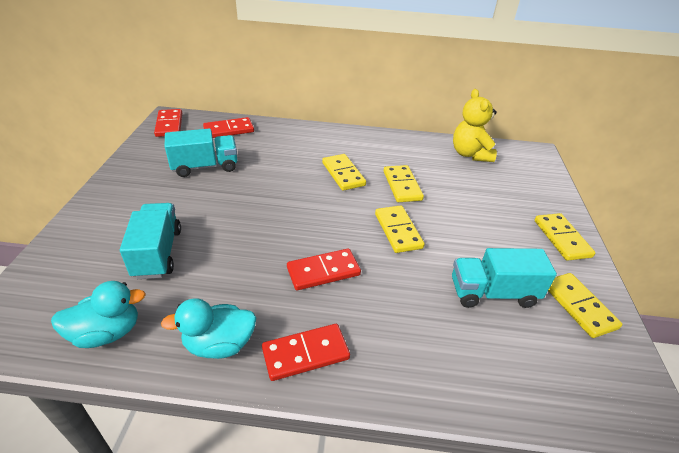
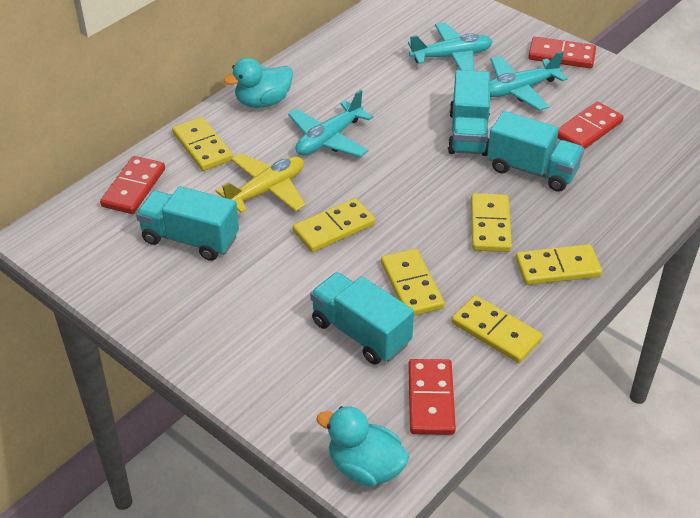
turquoise plane: 0 -> 3
turquoise truck: 3 -> 4
yellow domino: 5 -> 6
yellow plane: 0 -> 1
yellow teddy bear: 1 -> 0

